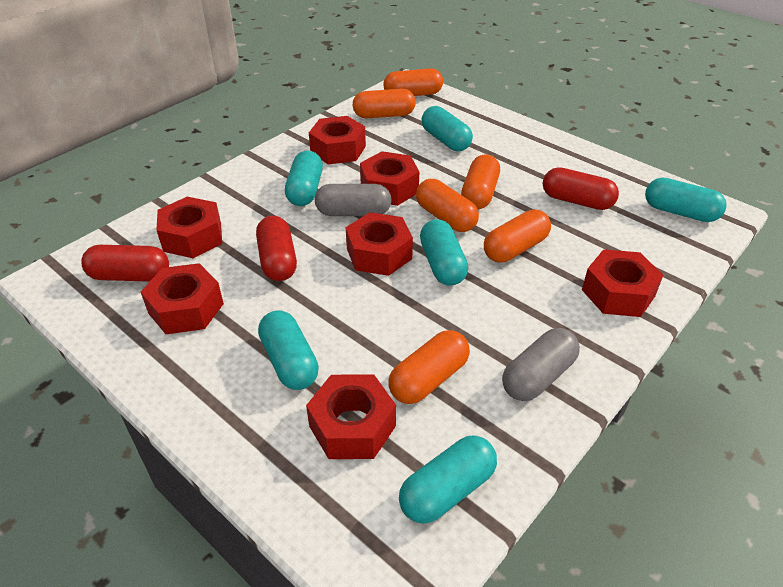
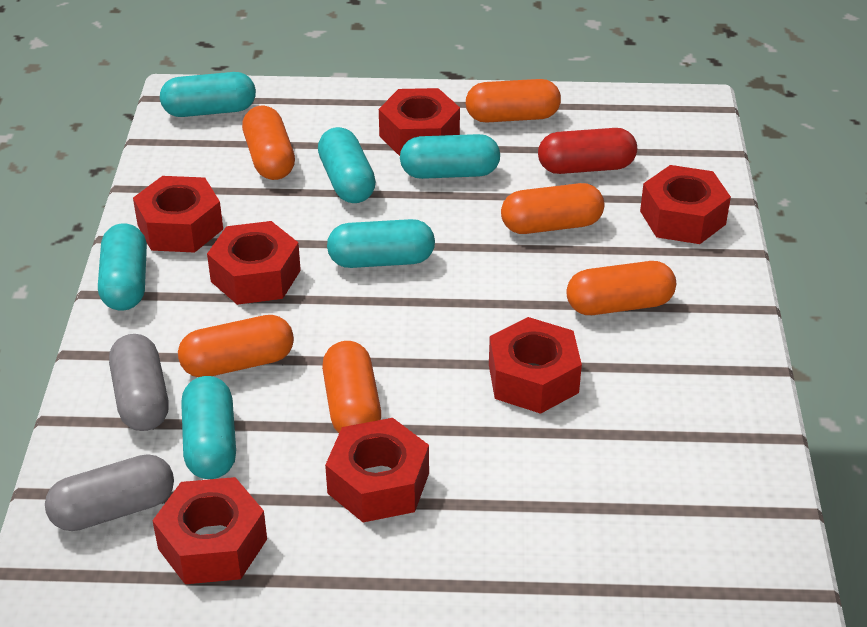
red capsule: 3 -> 1

